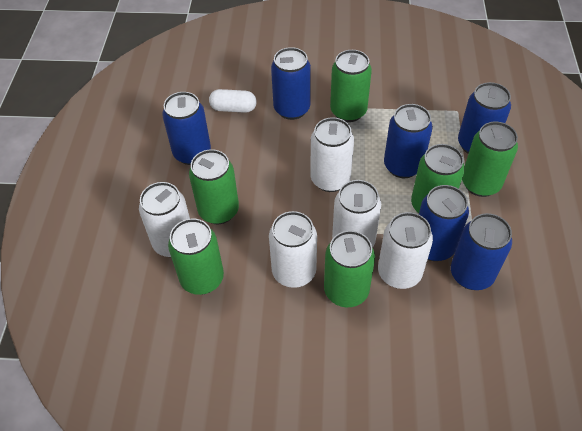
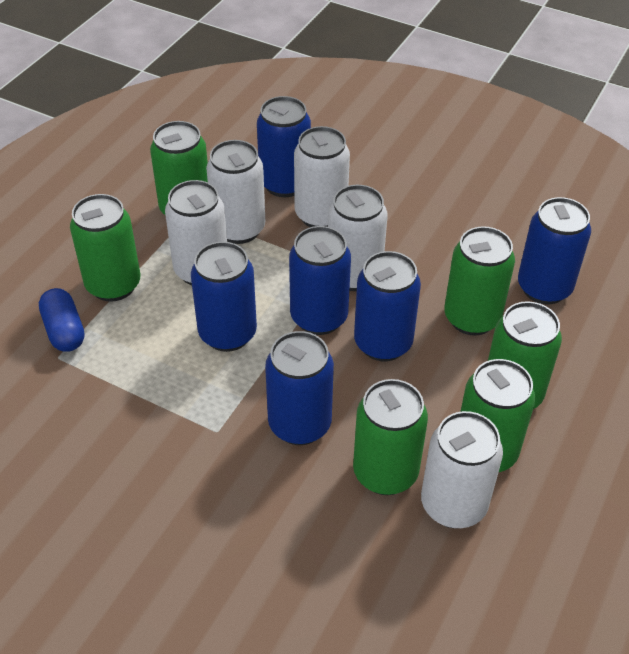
blue capsule: 0 -> 1
white capsule: 1 -> 0

